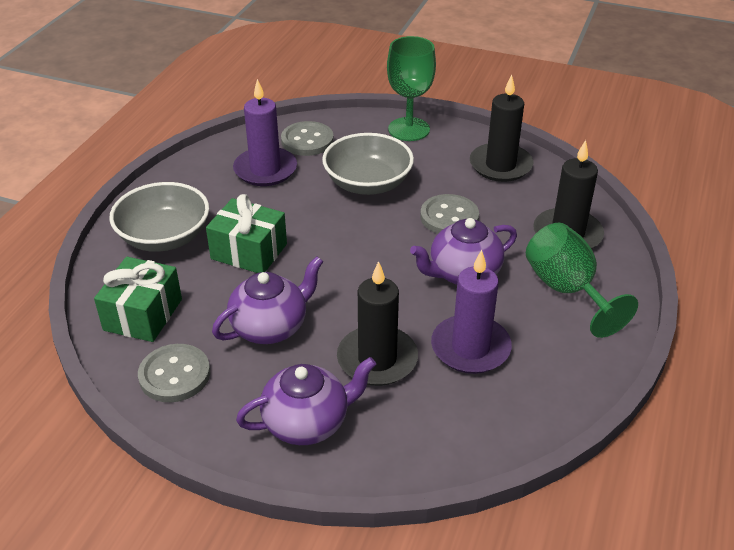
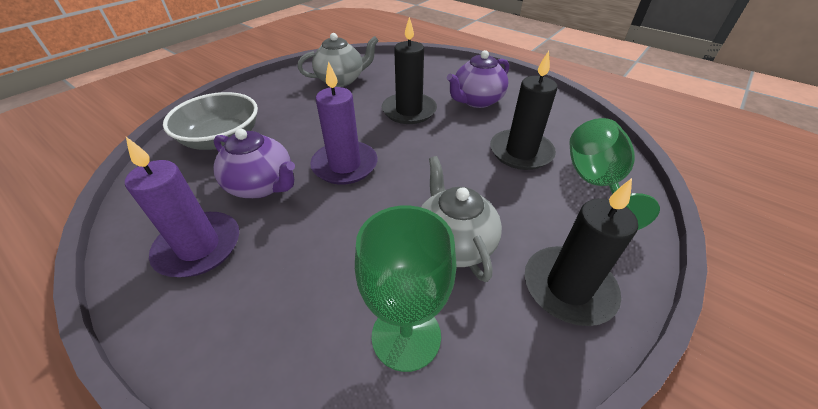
green gift: 2 -> 0
grey bowl: 2 -> 1
grey button: 3 -> 0
grey teapot: 0 -> 2
purple teapot: 3 -> 2

